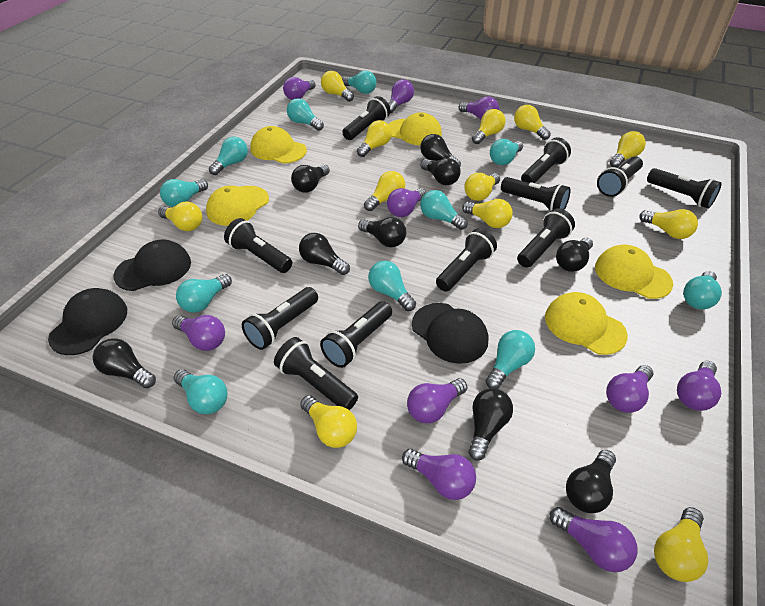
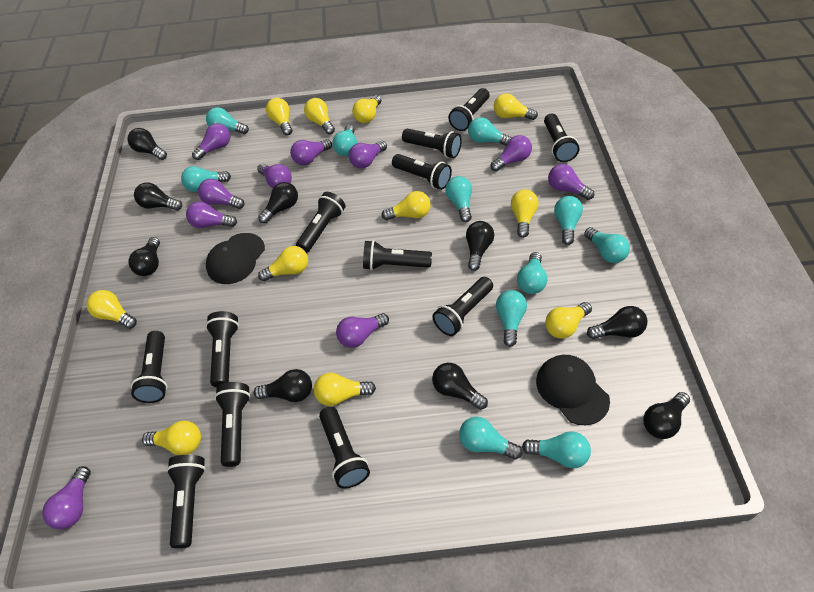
black cap: 3 -> 2
black flashlight: 11 -> 12
yellow cap: 5 -> 0
yellow light bulb: 12 -> 11

